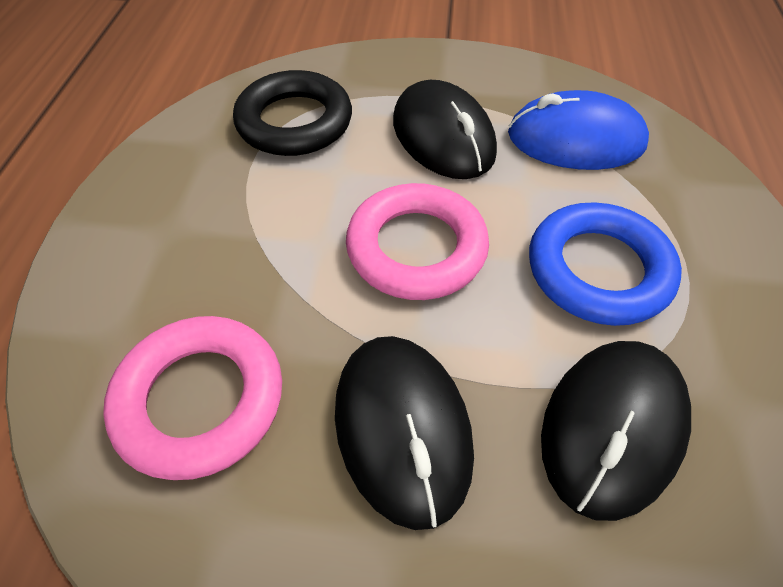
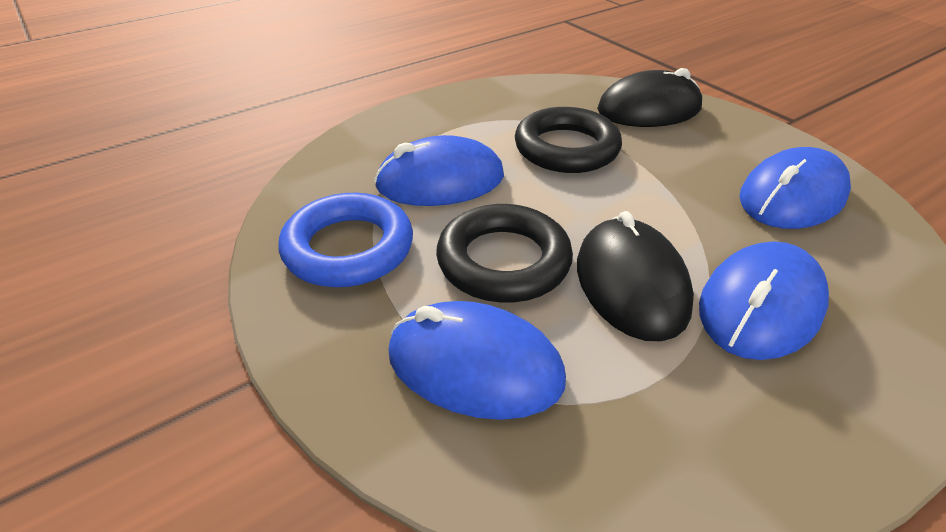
black mouse: 3 -> 2
black ring: 1 -> 2
blue mouse: 1 -> 4
pink ring: 2 -> 0

